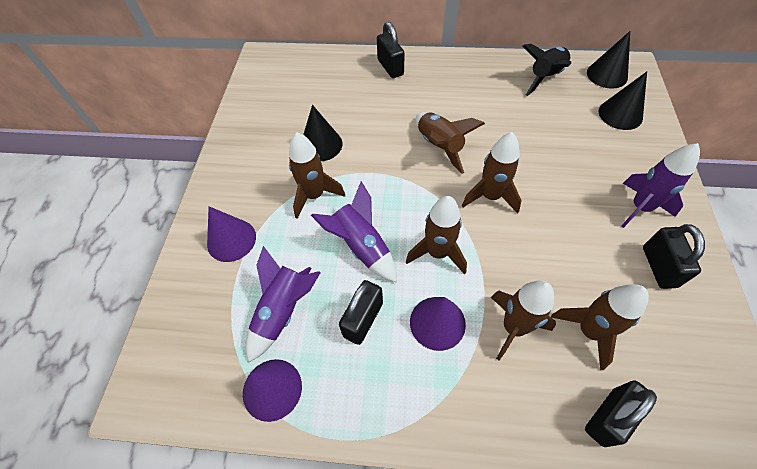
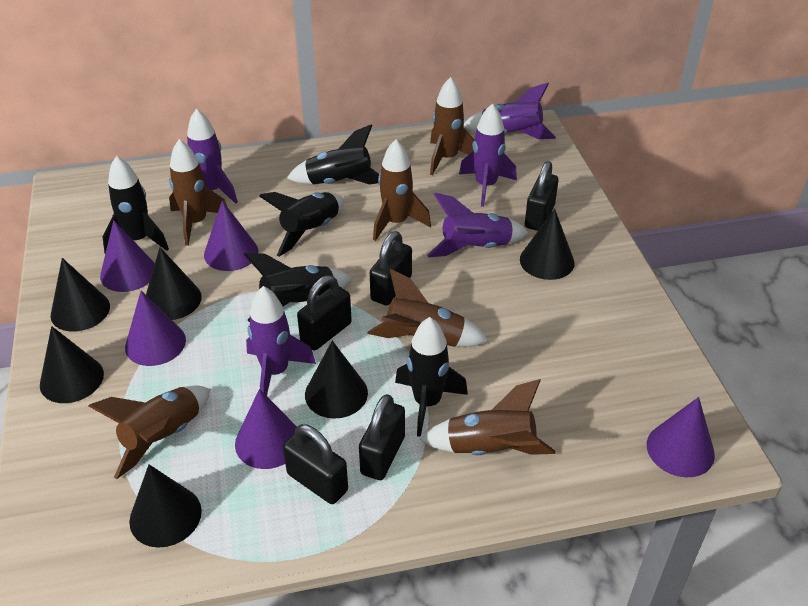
black cone: 3 -> 6
black padlock: 4 -> 5
black rocket: 1 -> 5
purple cone: 3 -> 5
purple rocket: 3 -> 5

